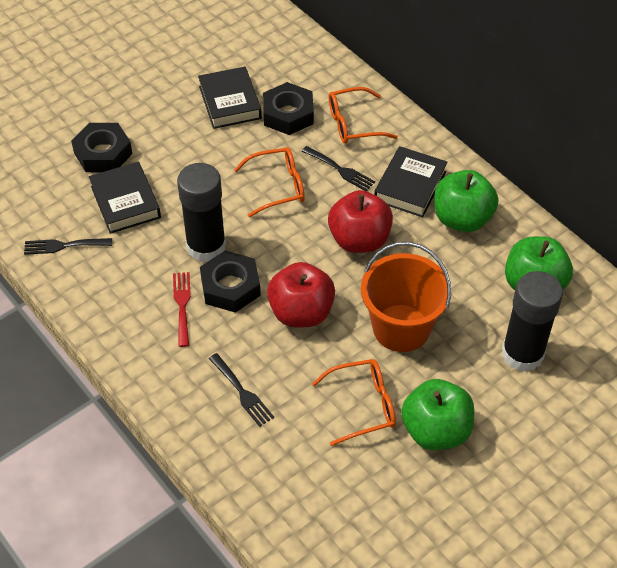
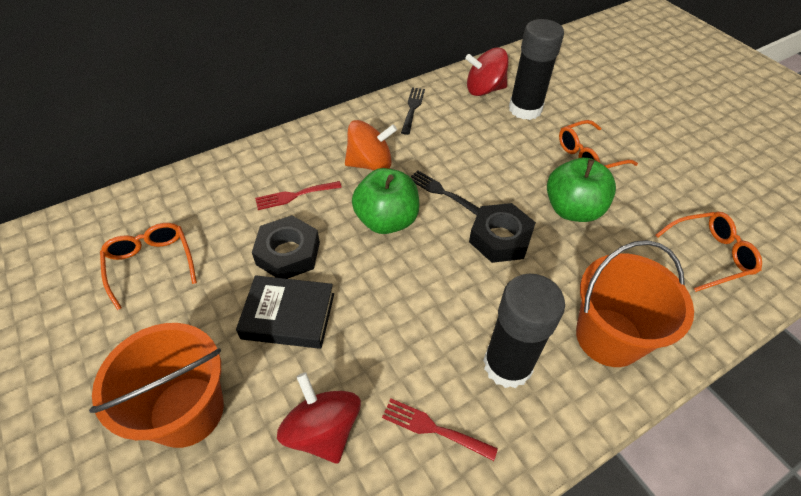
black book: 3 -> 1
black fork: 3 -> 2
black nut: 3 -> 2
green apple: 3 -> 2
orange bucket: 1 -> 2
orange spinning top: 0 -> 1
red apple: 2 -> 0
red fork: 1 -> 2
red spinning top: 0 -> 2

